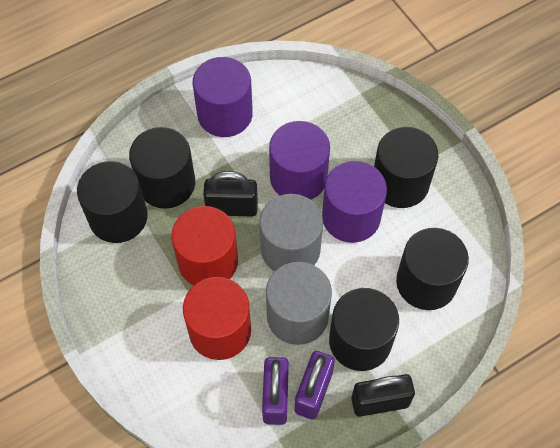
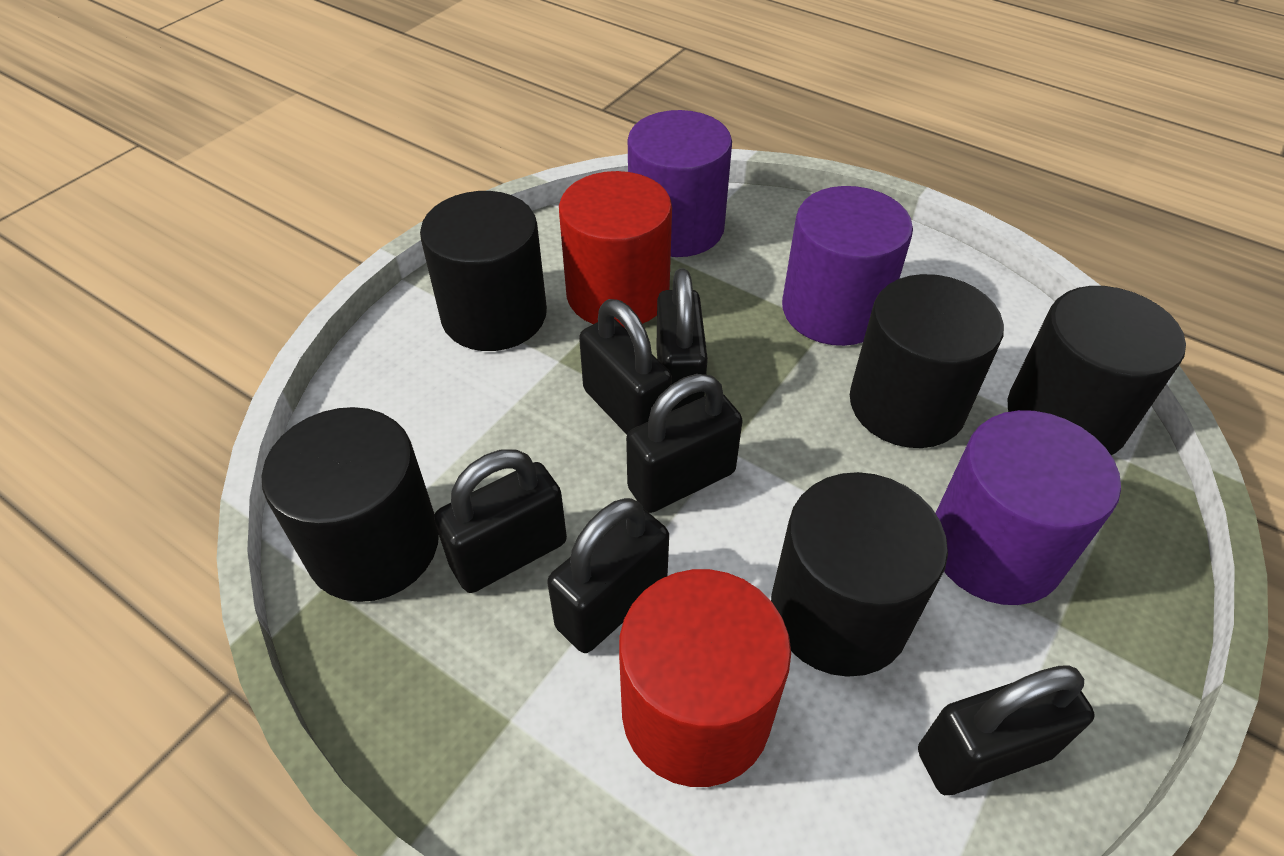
black padlock: 2 -> 6
grey cylinder: 2 -> 0
purple padlock: 2 -> 0

